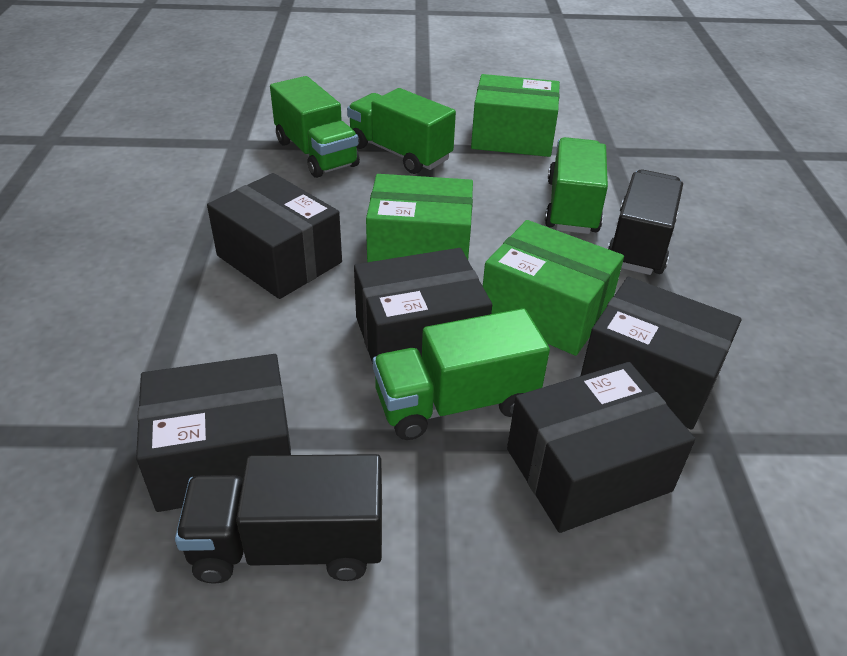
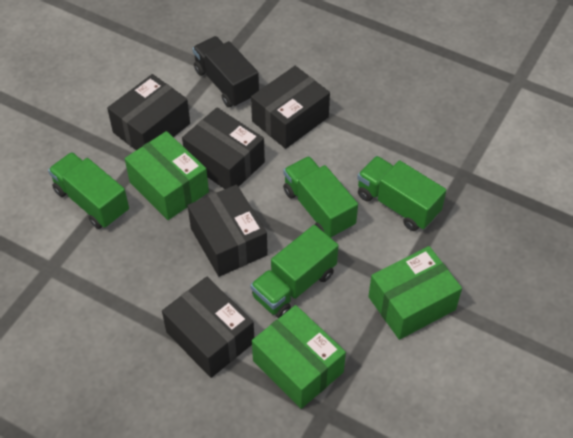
black truck: 2 -> 1

